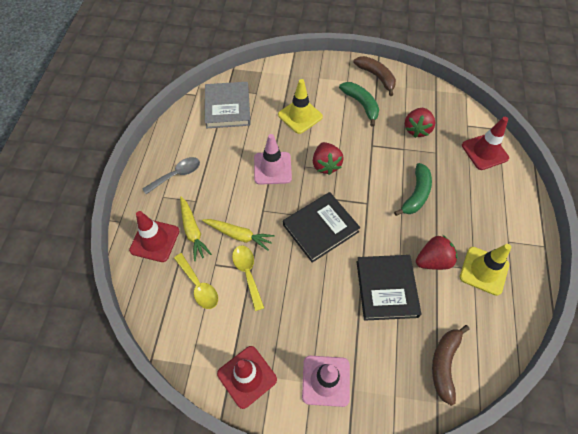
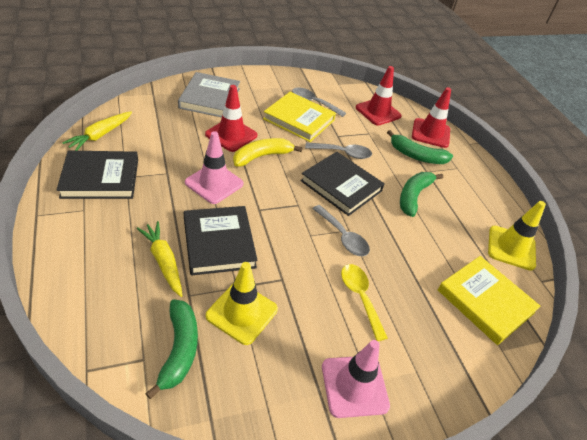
black book: 2 -> 3
brown banana: 2 -> 0
green banana: 2 -> 3
grey spoon: 1 -> 3
red strawberry: 3 -> 0
yellow banana: 0 -> 1
yellow book: 0 -> 2
yellow spoon: 2 -> 1

